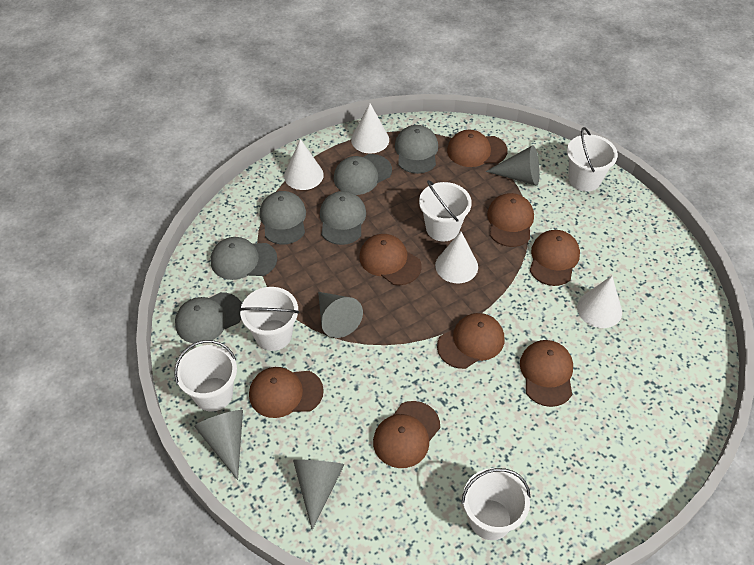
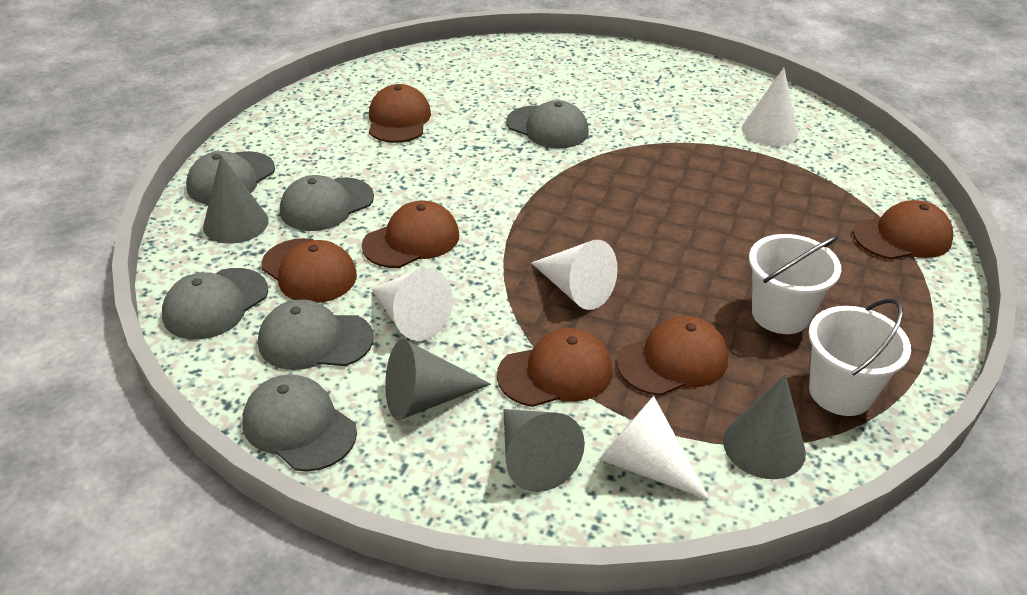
brown cap: 8 -> 6
white bucket: 5 -> 2

